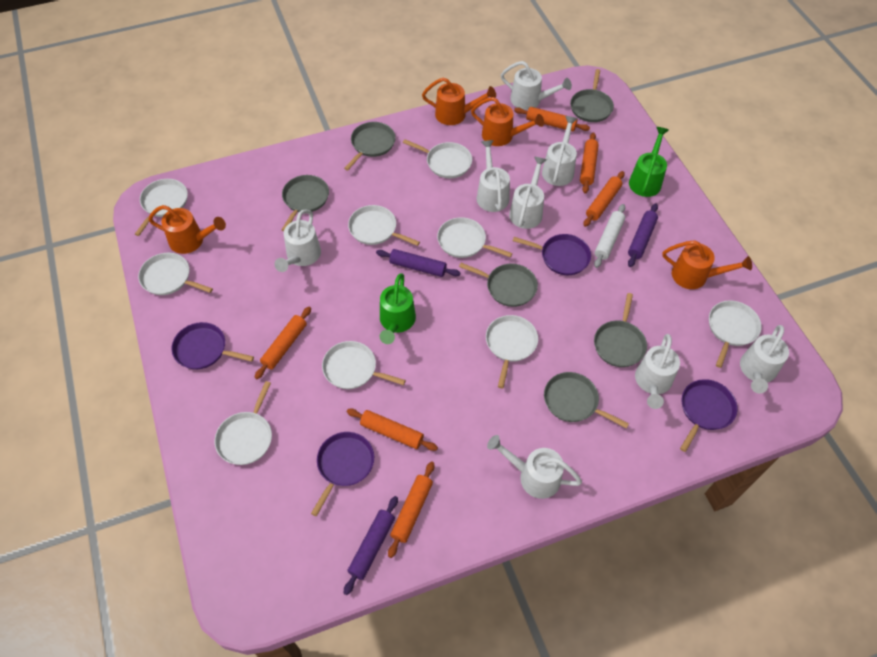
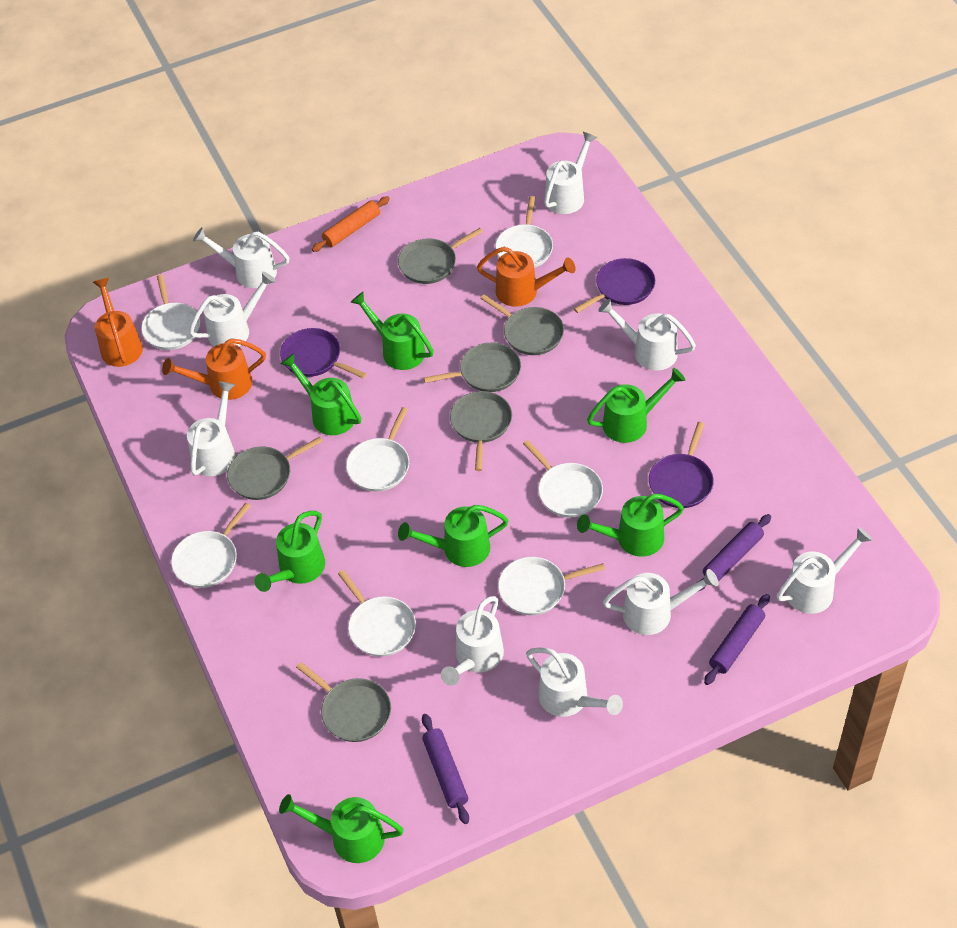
green watering can: 2 -> 7
orange rolling pin: 6 -> 1
orange watering can: 4 -> 3
purple pan: 4 -> 3
white pan: 9 -> 7
white rolling pin: 1 -> 0
white watering can: 8 -> 9

